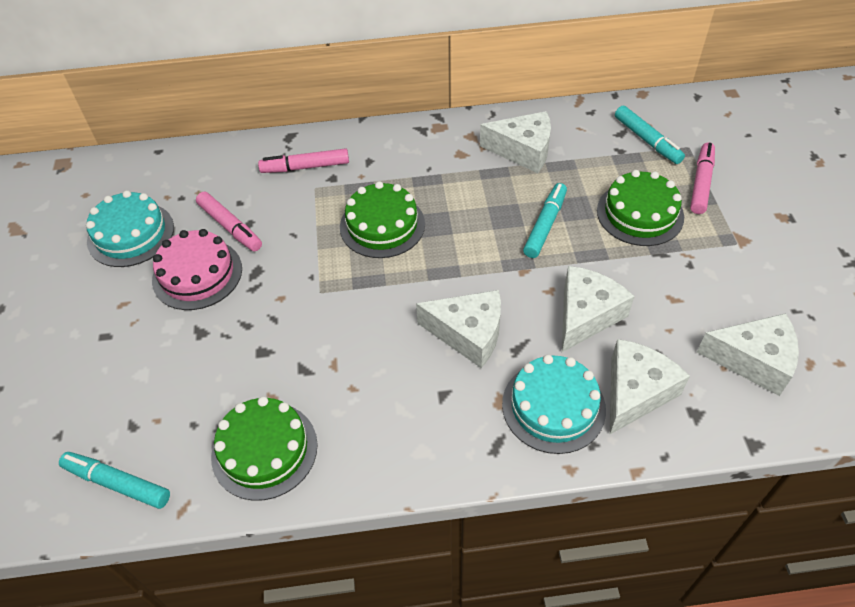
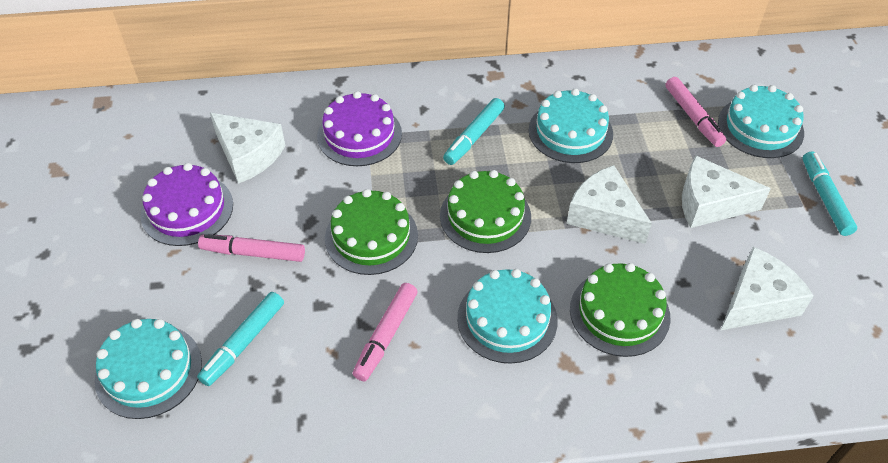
pink cake: 1 -> 0
purple cake: 0 -> 2
turquoise cake: 2 -> 4
white cheese: 5 -> 4

